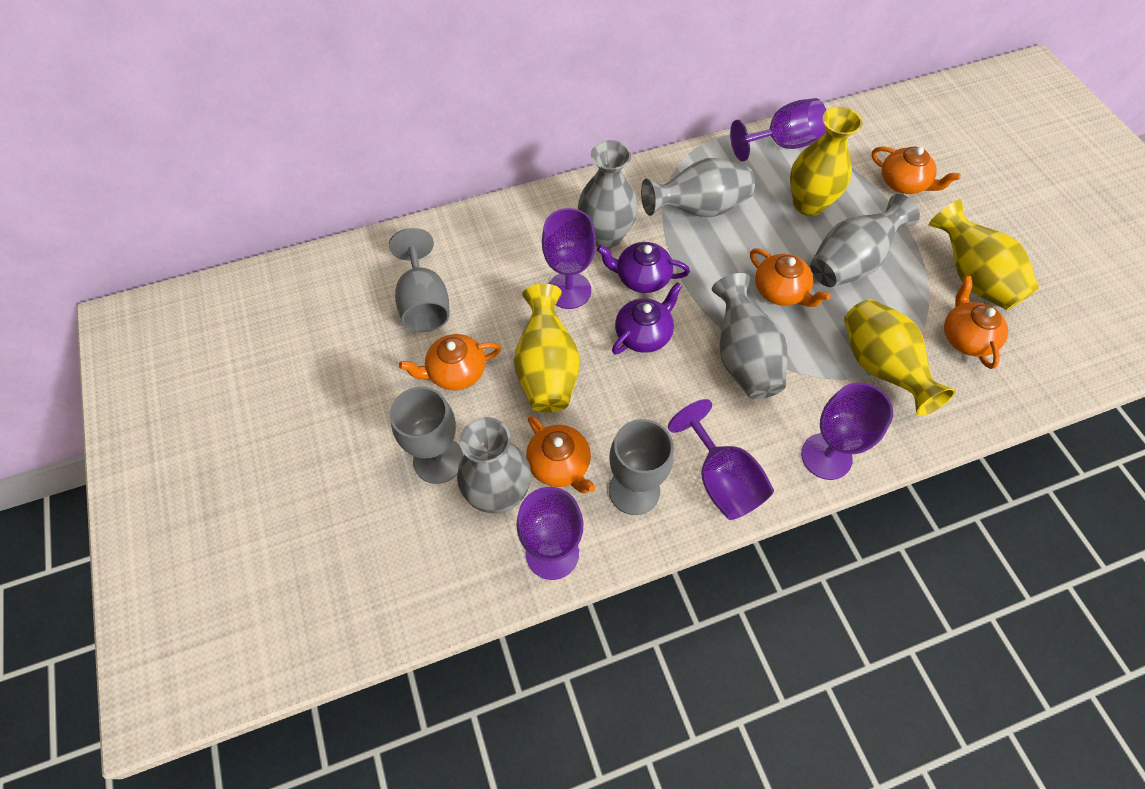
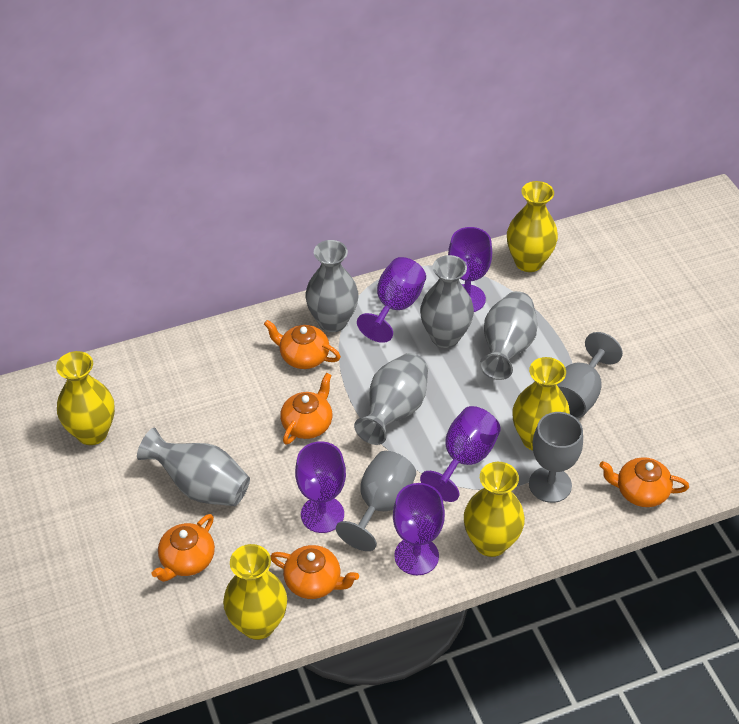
purple teapot: 2 -> 0
yellow vase: 4 -> 5

